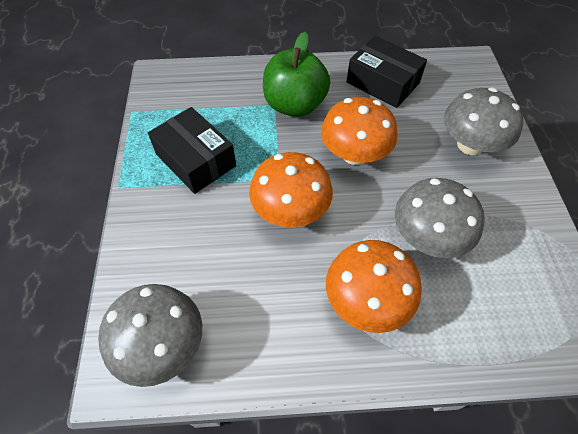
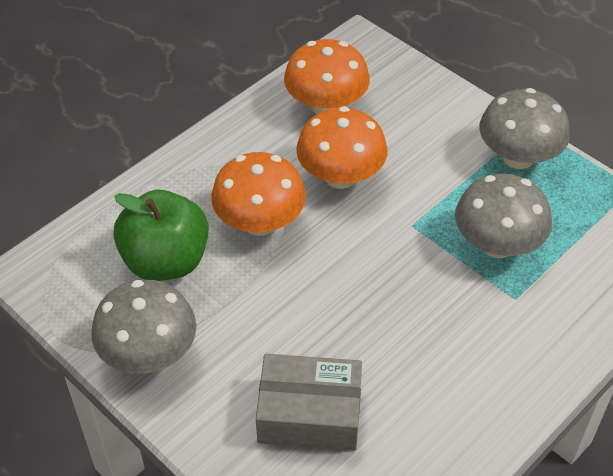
black box: 2 -> 0
grey box: 0 -> 1

